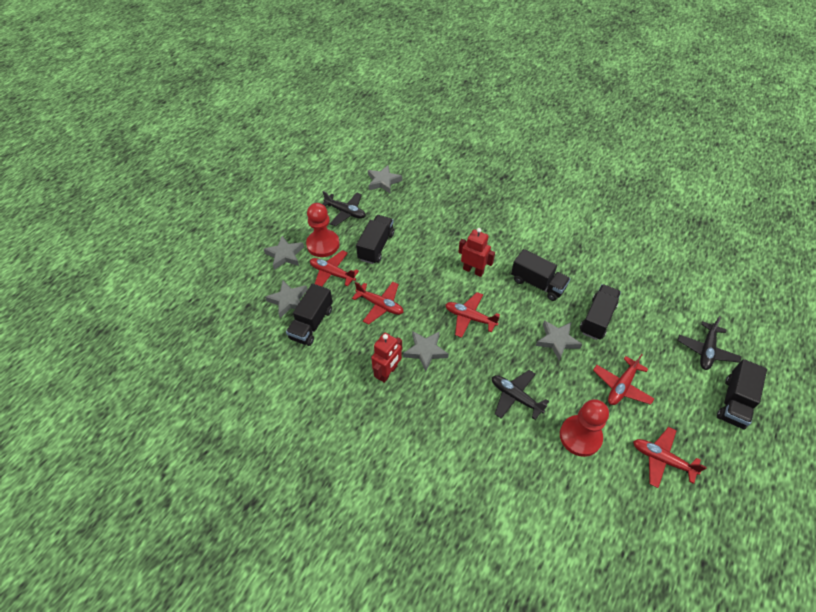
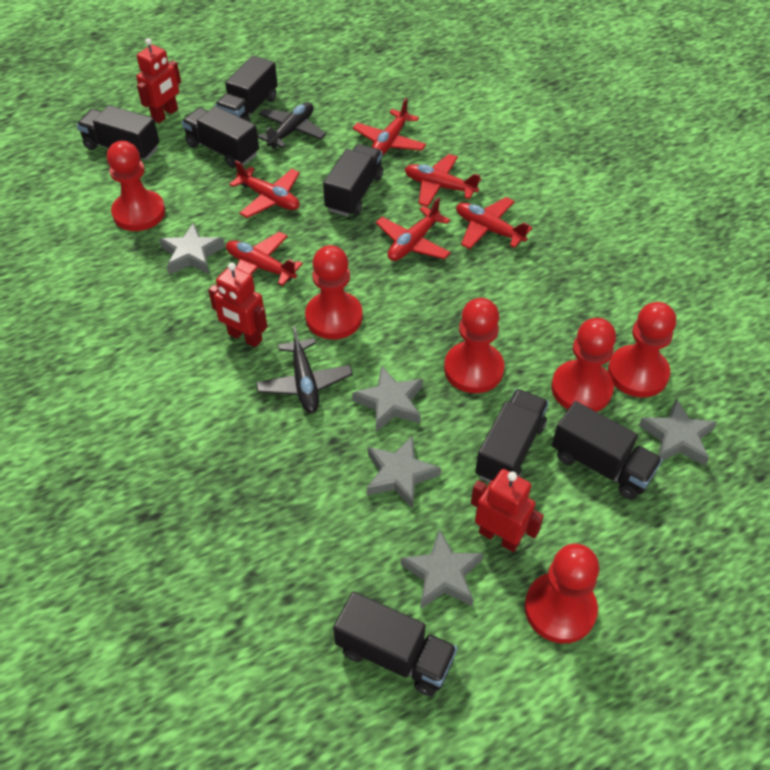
black plane: 3 -> 2
black truck: 5 -> 7
red pawn: 2 -> 6
red plane: 5 -> 6
red robot: 2 -> 3

